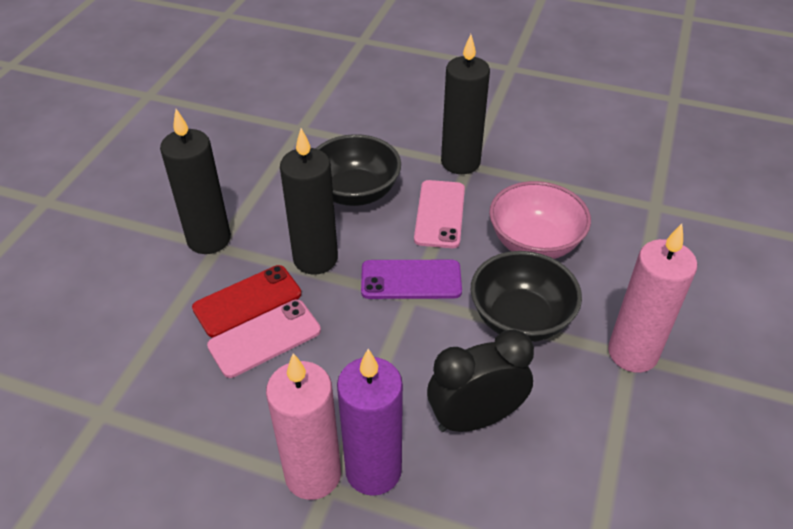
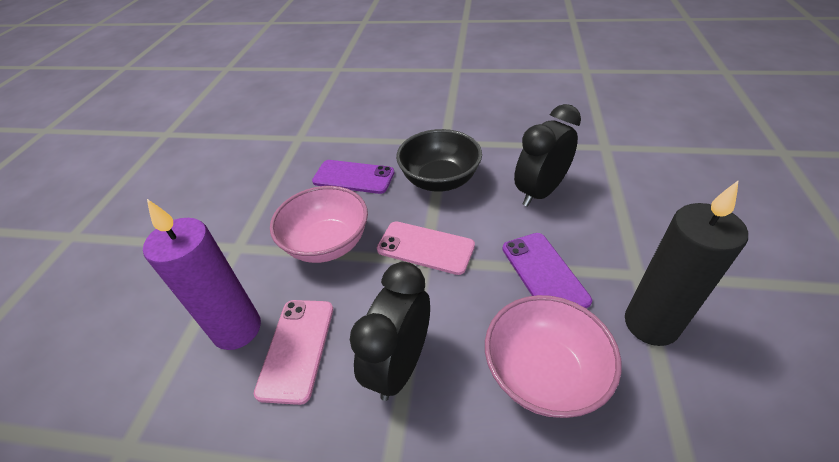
black bowl: 2 -> 1
black candle: 3 -> 1
black clock: 1 -> 2
pink bowl: 1 -> 2
pink candle: 2 -> 0
purple phone: 1 -> 2
red phone: 1 -> 0

